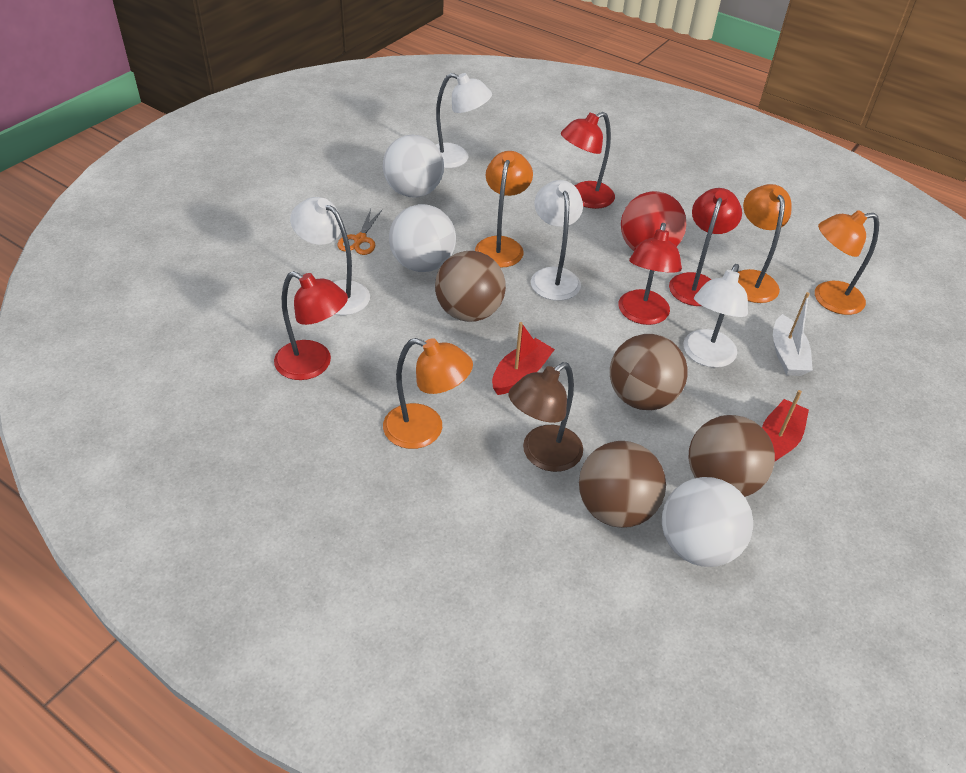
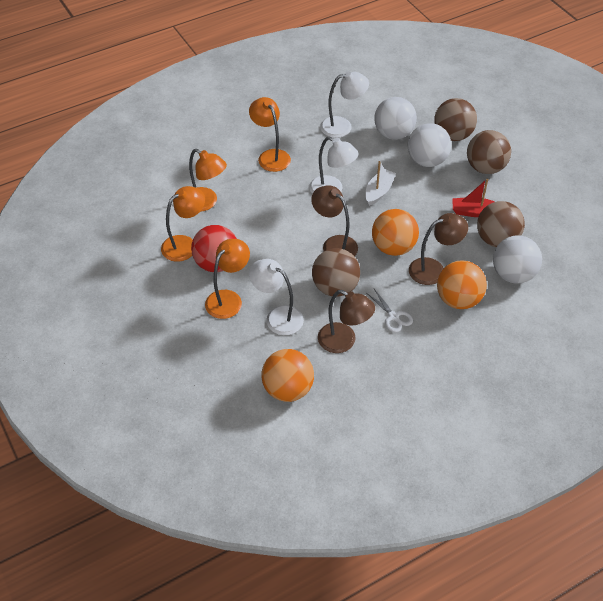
brown lamp: 1 -> 3
orange ball: 0 -> 3
orange scissors: 1 -> 0
red boat: 2 -> 1
red lamp: 4 -> 0
white lamp: 4 -> 3
white scissors: 0 -> 1

